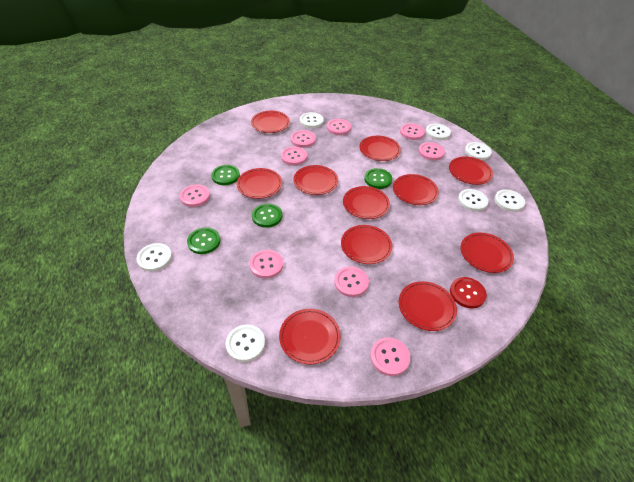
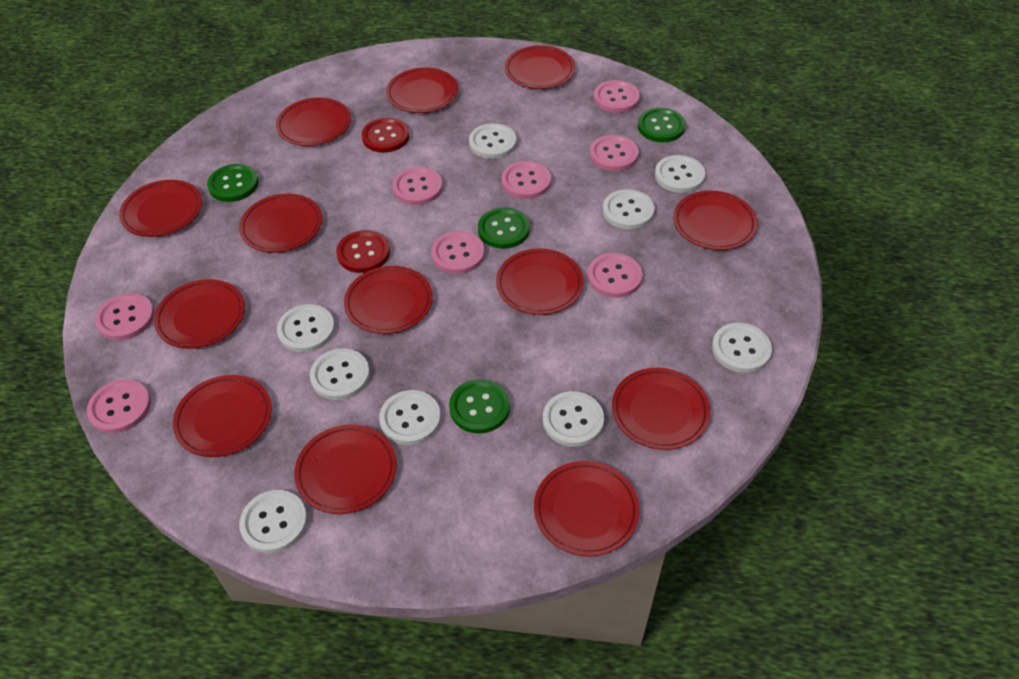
pink button: 9 -> 8
red button: 1 -> 2
red plate: 11 -> 13
white button: 7 -> 9

